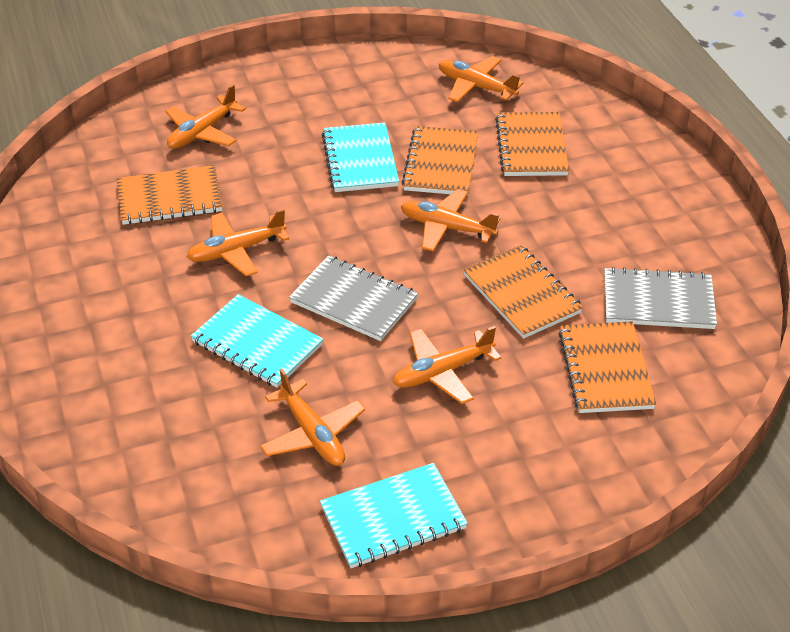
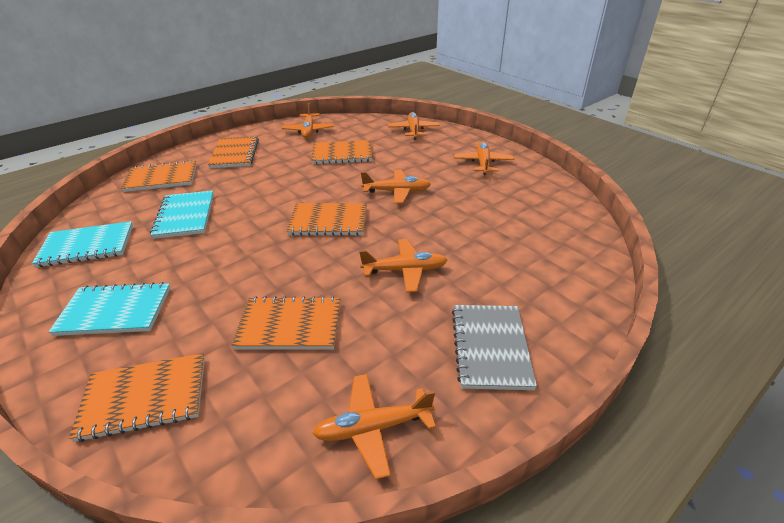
grey notebook: 2 -> 1
orange notebook: 5 -> 6

